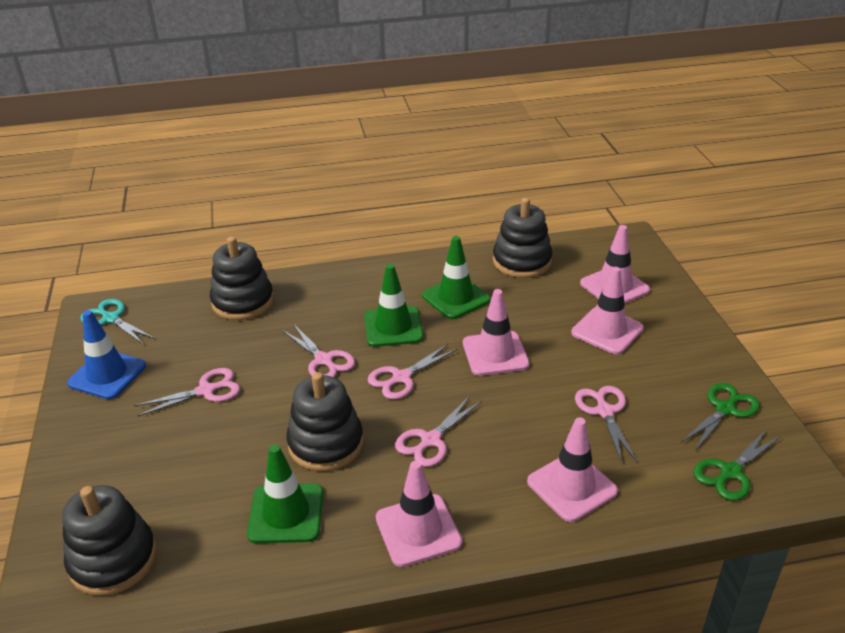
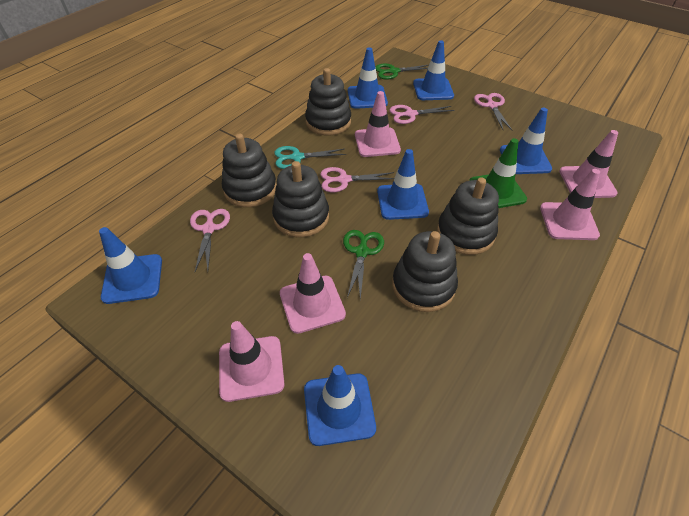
black stacking toy: 4 -> 5
blue traffic cone: 1 -> 6
green traffic cone: 3 -> 1
pink scissors: 5 -> 4

